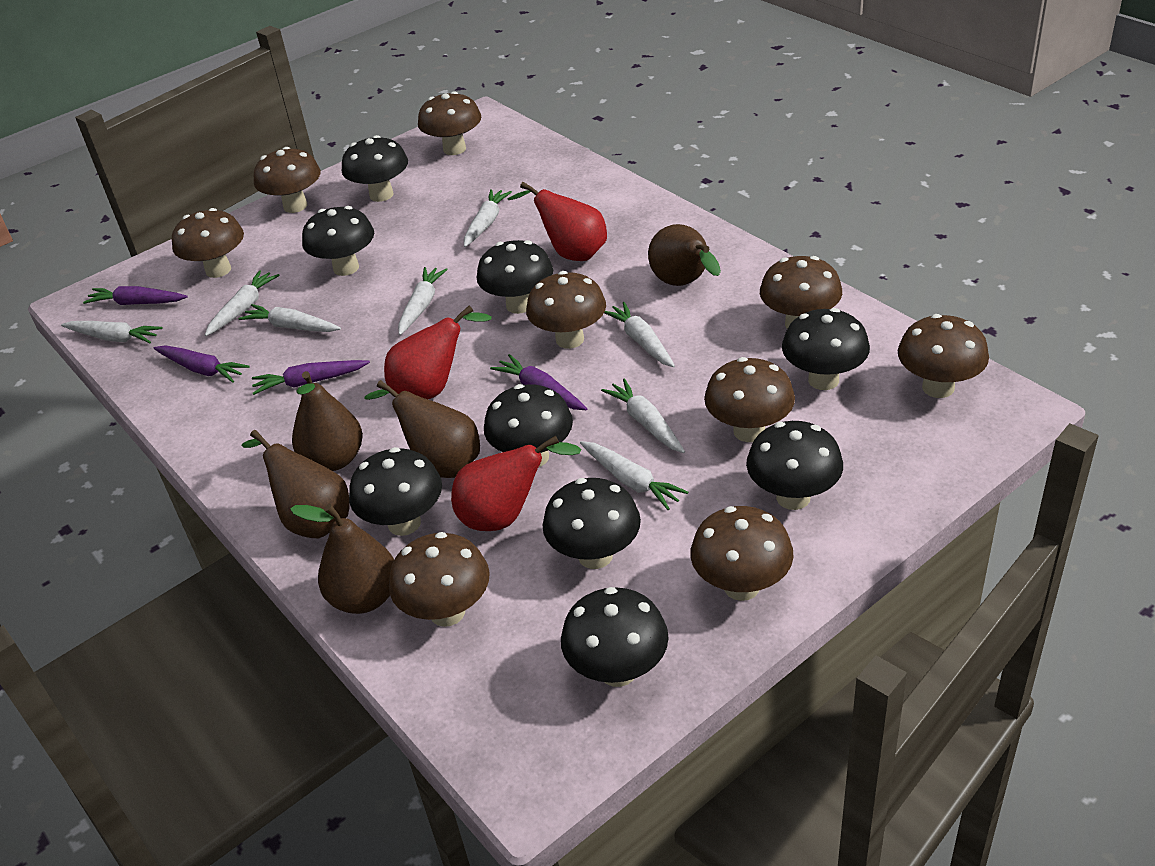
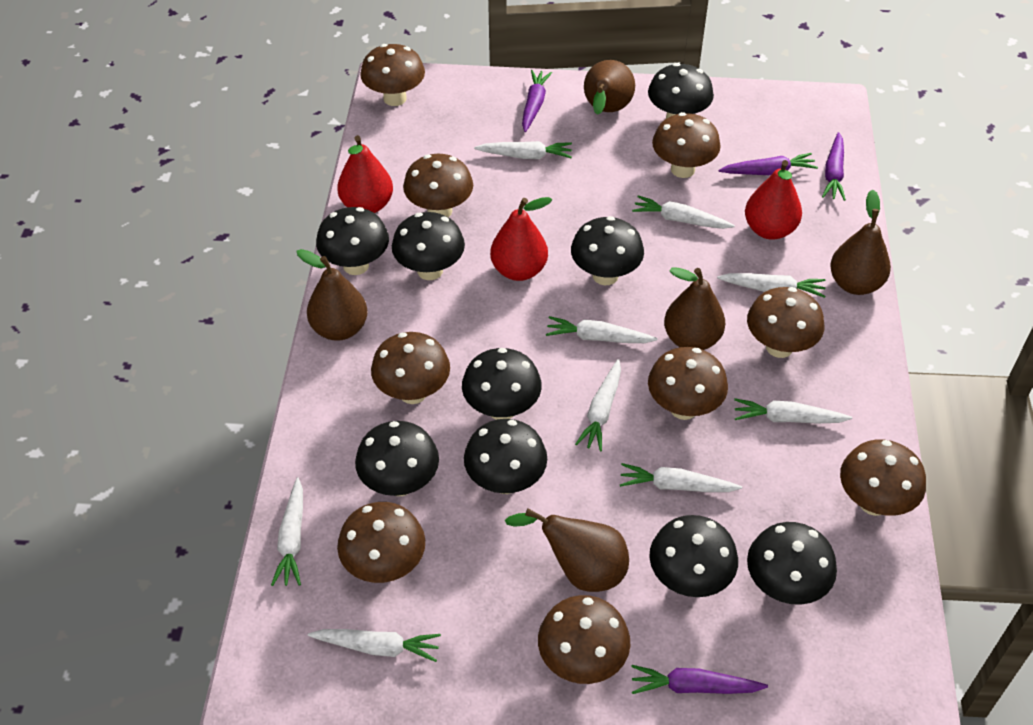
white carrot: 8 -> 9

